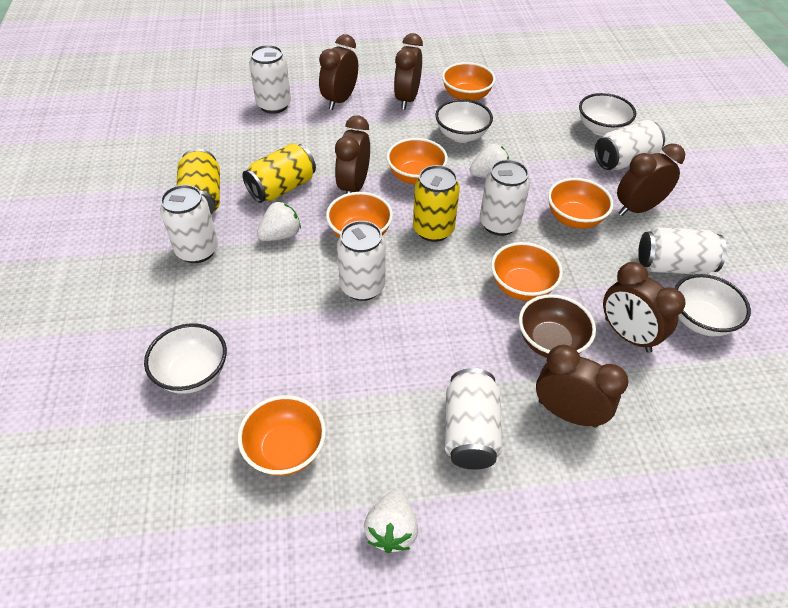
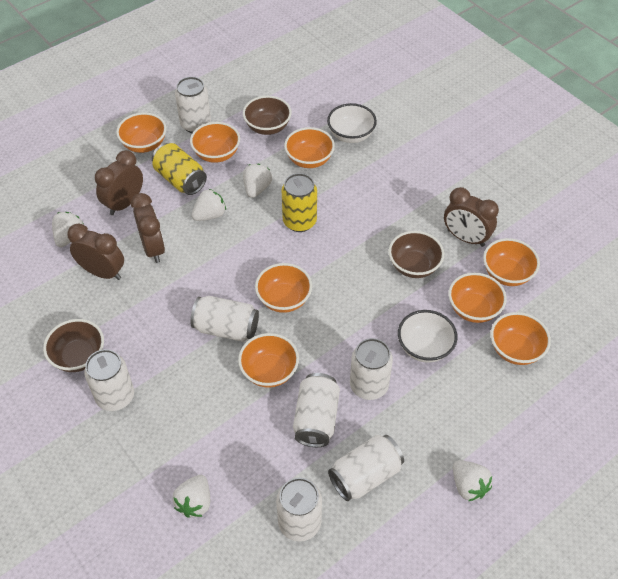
brown bowl: 1 -> 3
brown clock: 6 -> 4
orange bowl: 6 -> 8
white bowl: 4 -> 2
white strawberry: 3 -> 5
yellow can: 3 -> 2

